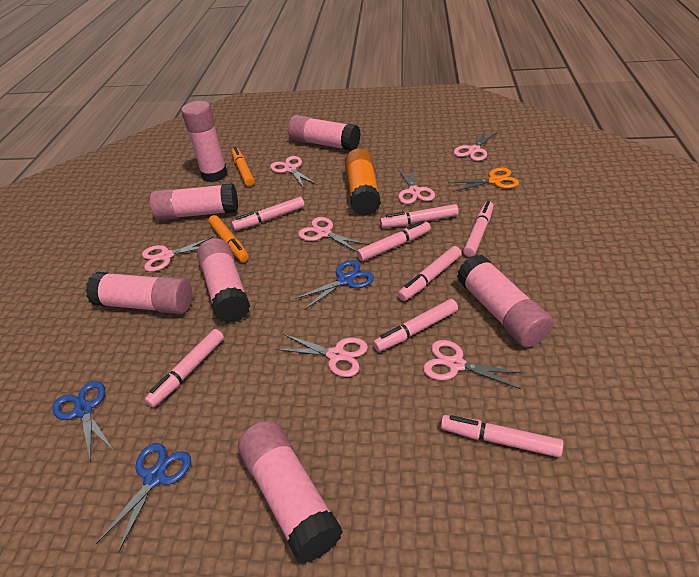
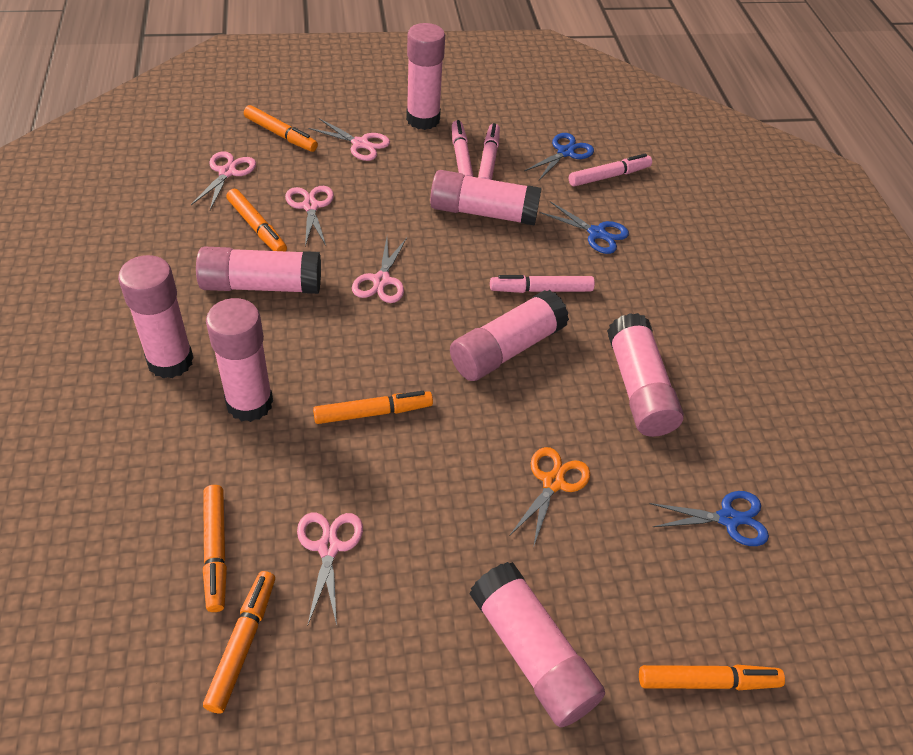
orange glue stick: 1 -> 0
orange marker: 2 -> 6
pink glue stick: 7 -> 8
pink marker: 8 -> 4
pink scissors: 7 -> 5

